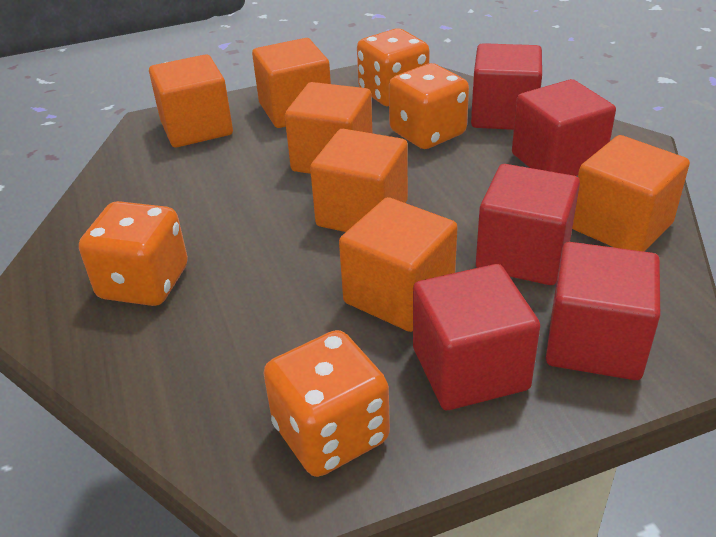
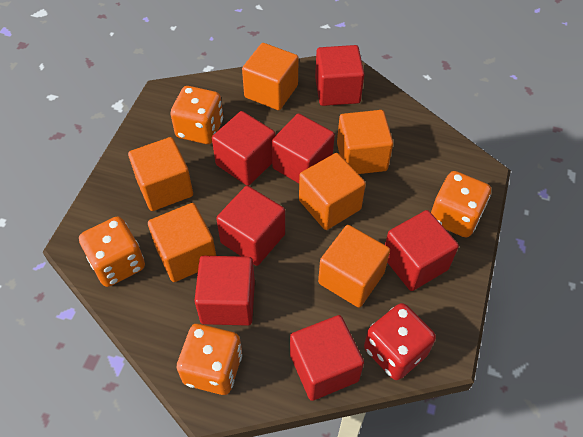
red cube: 5 -> 7
red dice: 0 -> 1

